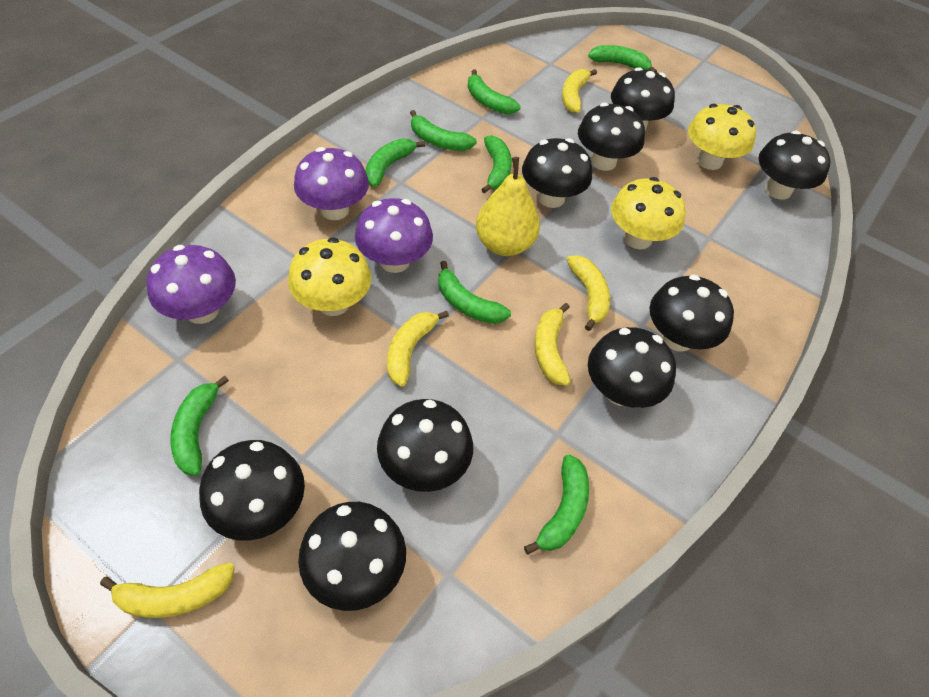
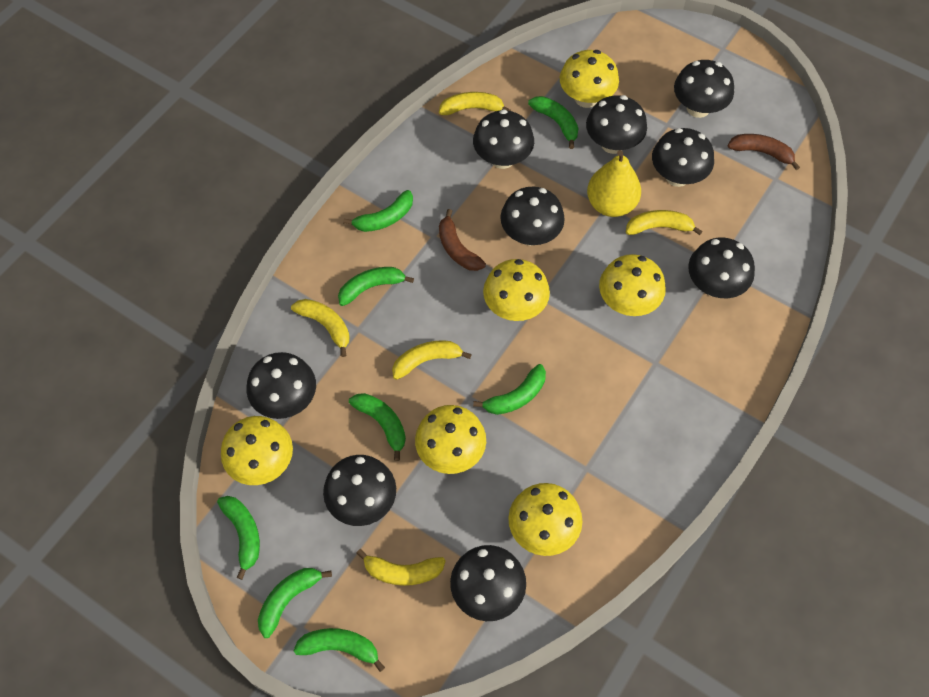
brown banana: 0 -> 2
purple mushroom: 3 -> 0
yellow mushroom: 3 -> 6

